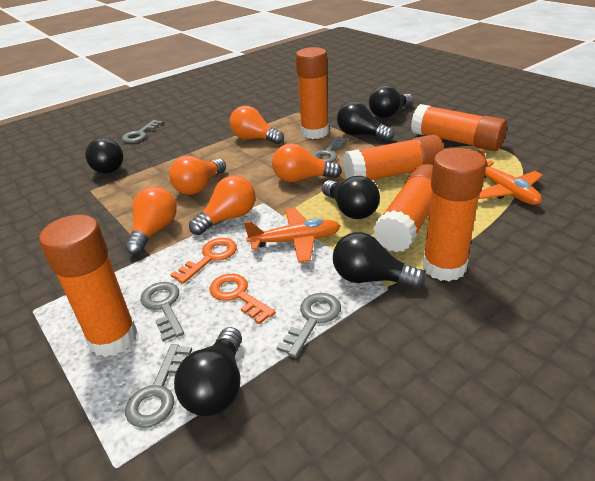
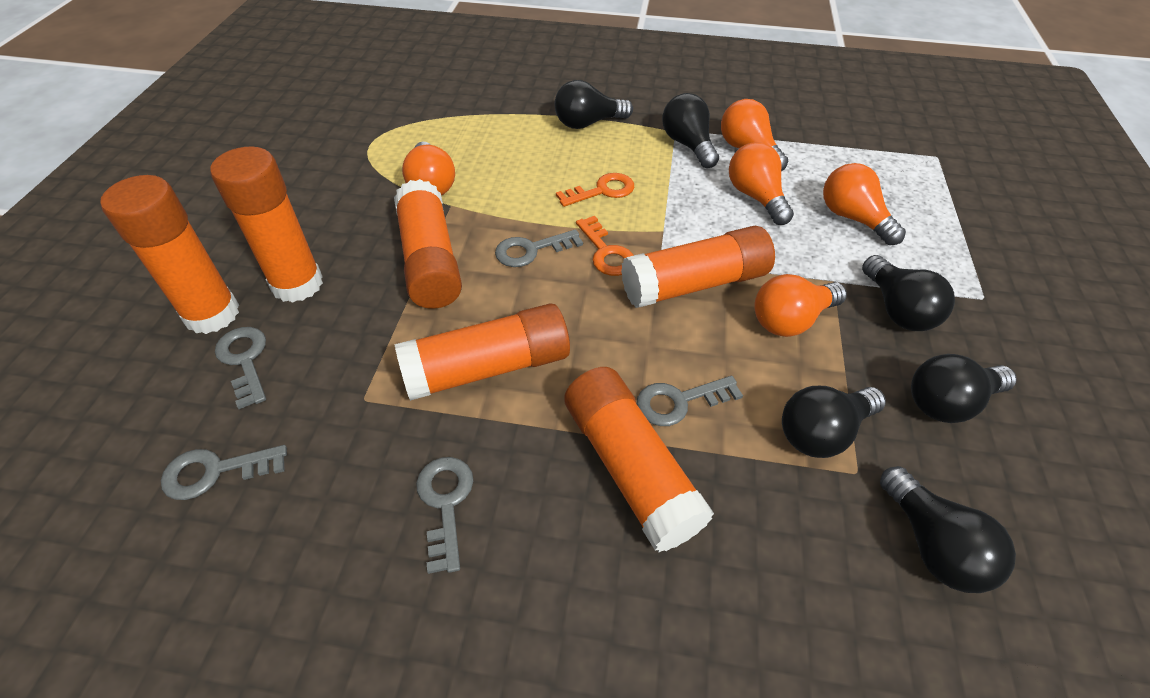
orange plane: 2 -> 0

